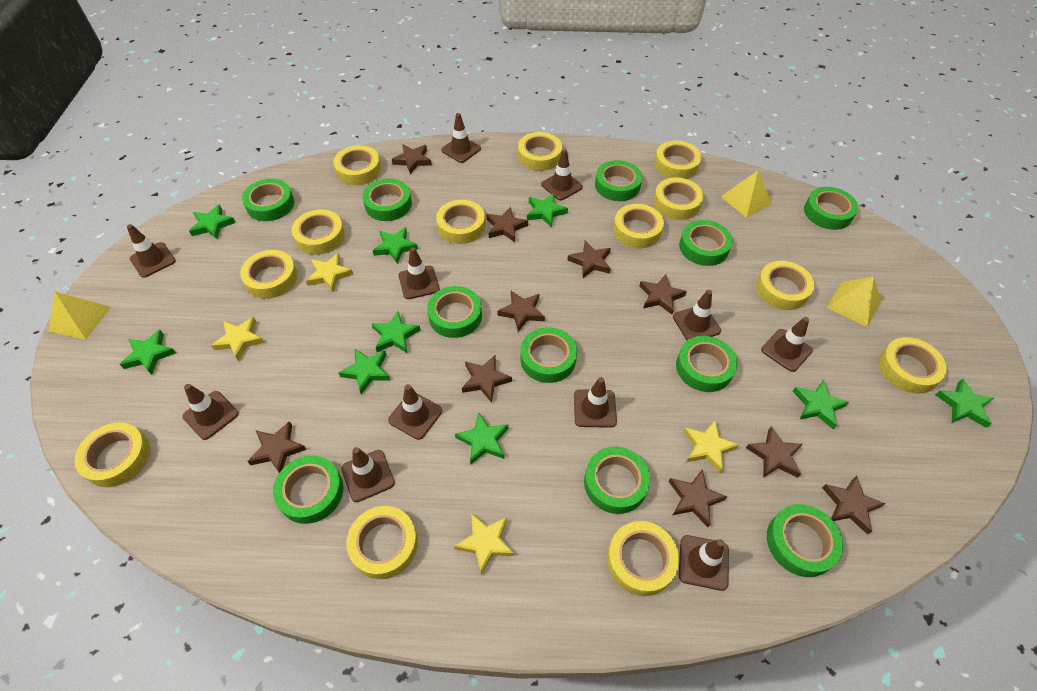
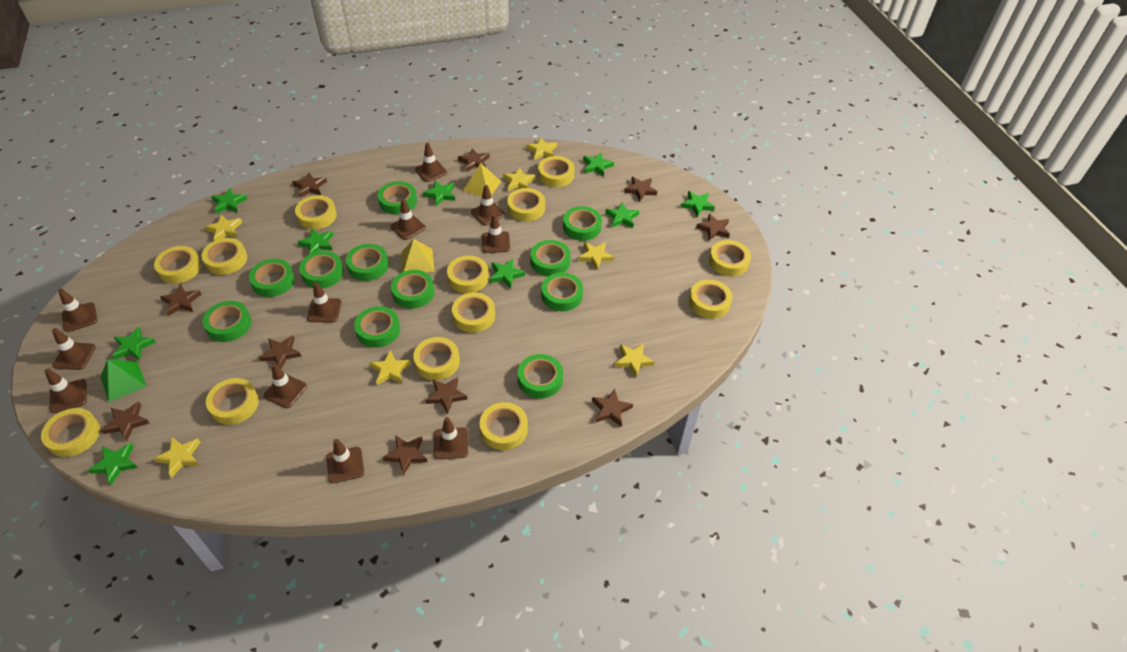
green pyramid: 0 -> 1
yellow pyramid: 3 -> 2
yellow star: 4 -> 7

